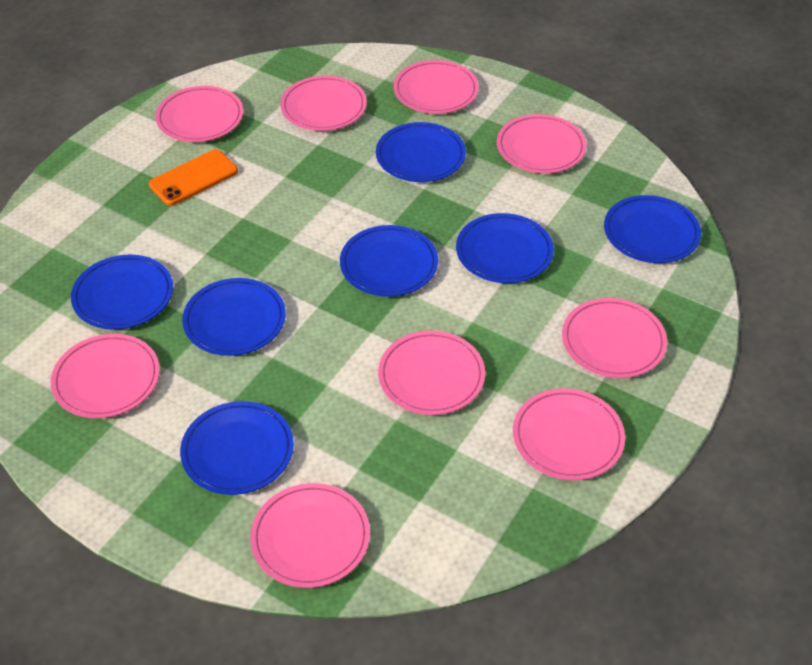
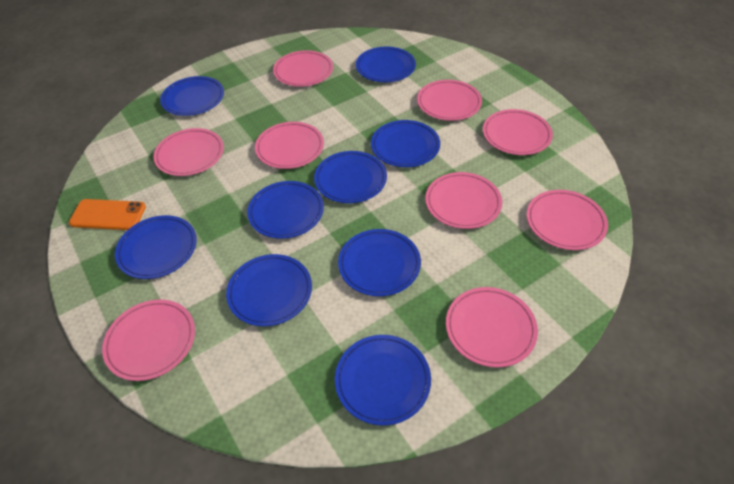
blue plate: 7 -> 9

